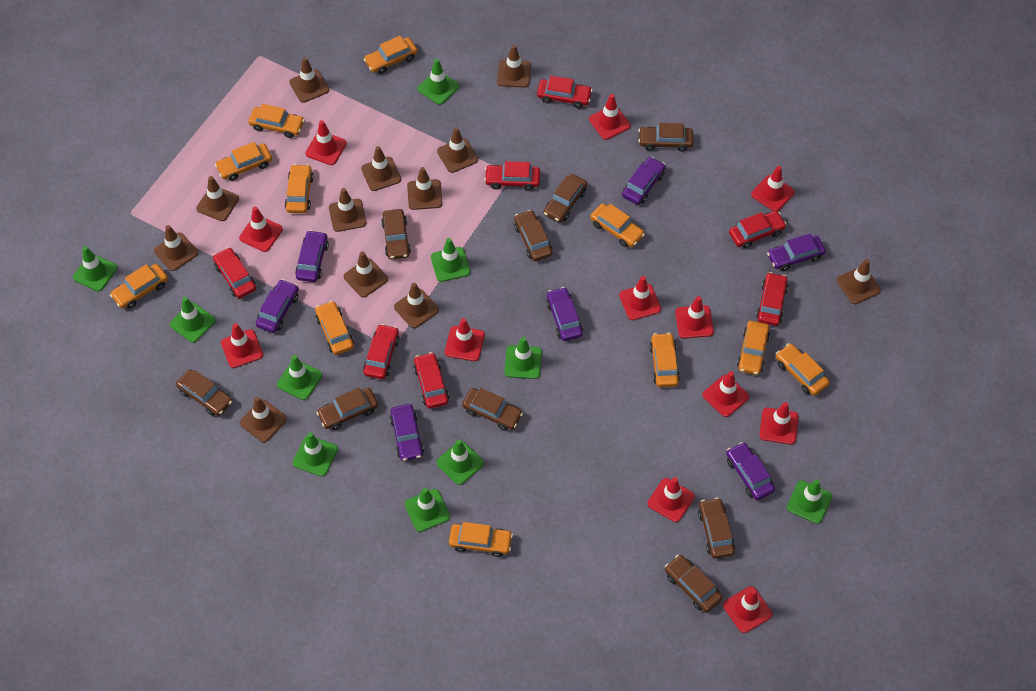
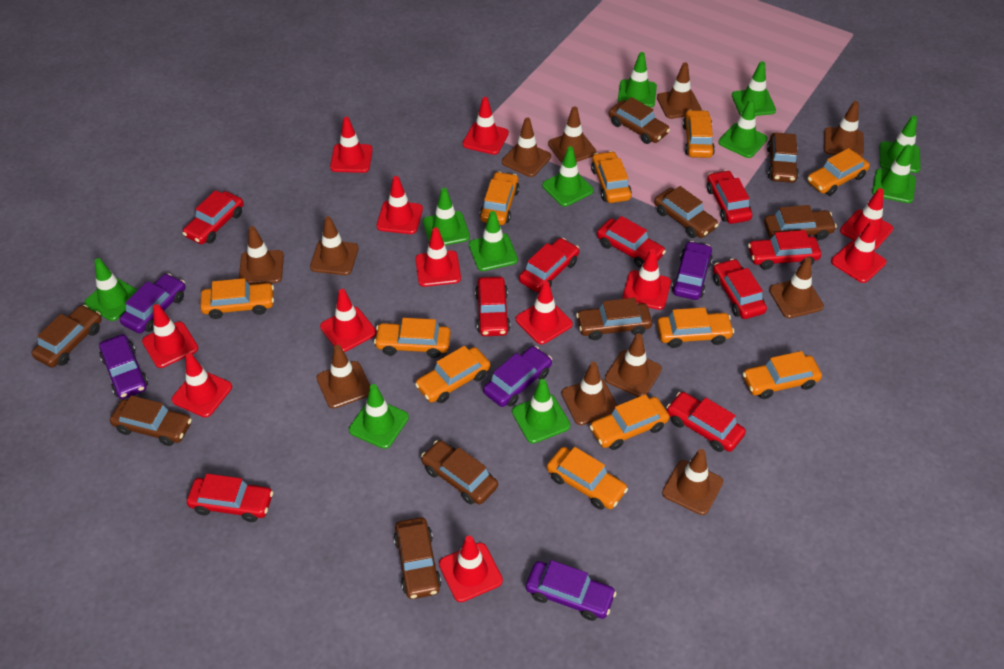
brown traffic cone: 12 -> 11
green traffic cone: 10 -> 11
purple car: 7 -> 5
red car: 7 -> 9

